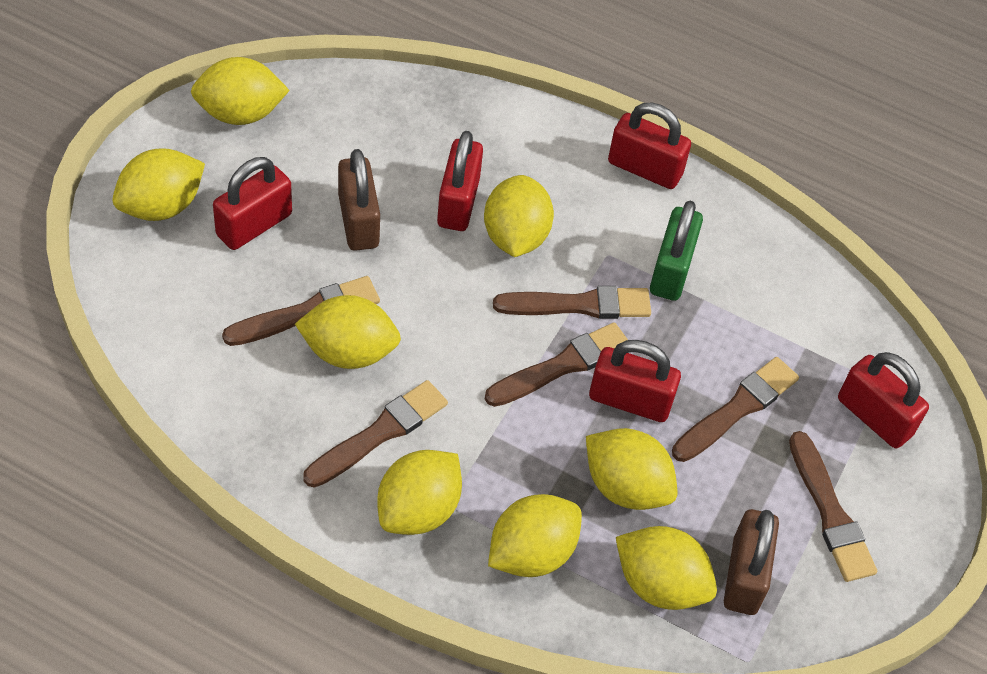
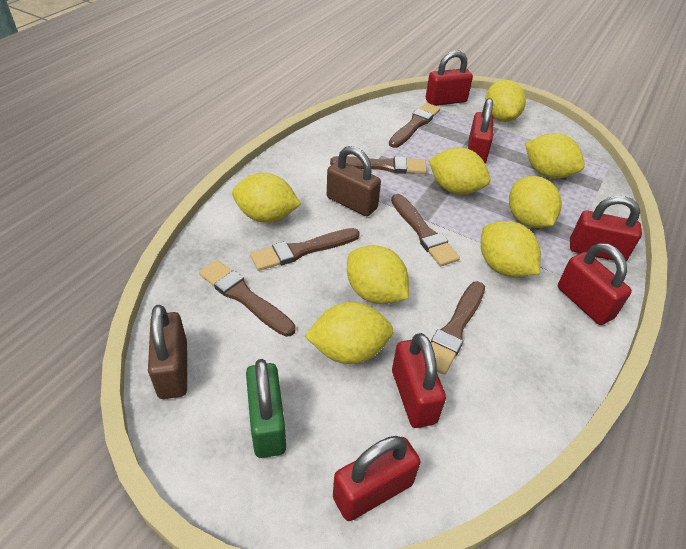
red padlock: 5 -> 6

